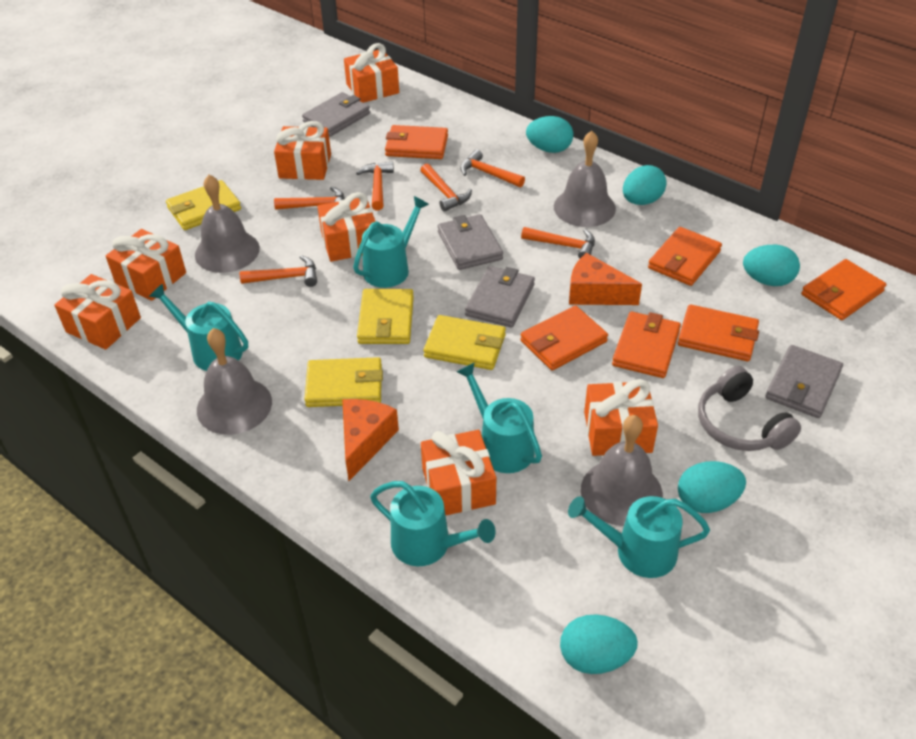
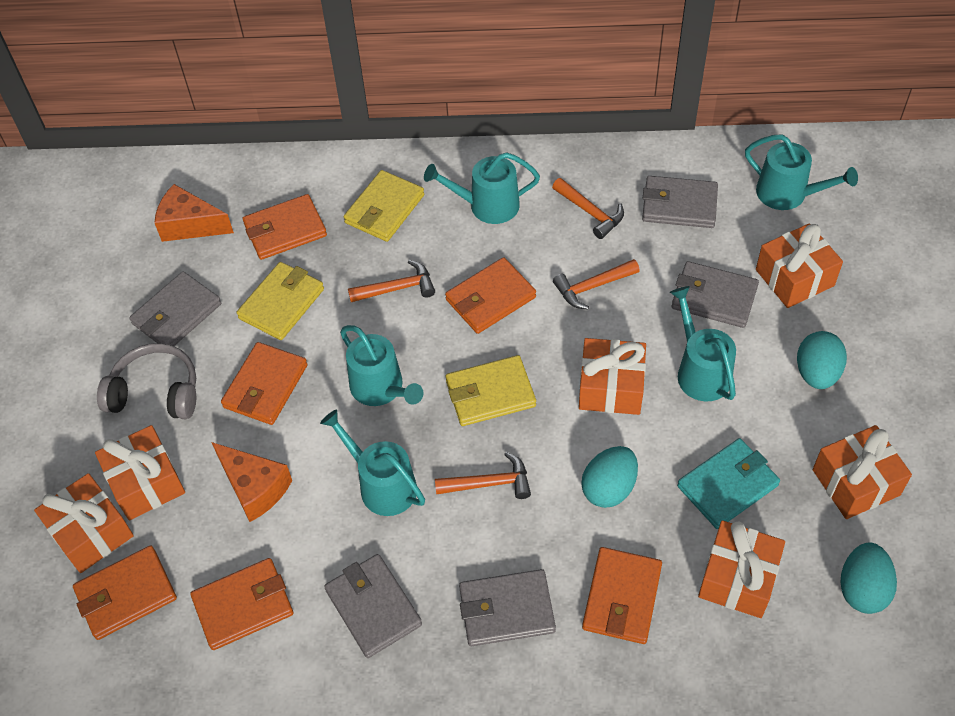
grey bell: 4 -> 0
grey wallet: 4 -> 5
orange gift: 7 -> 6
orange hammer: 6 -> 4
turquoise egg: 5 -> 3
turquoise wallet: 0 -> 1
yellow wallet: 4 -> 3

